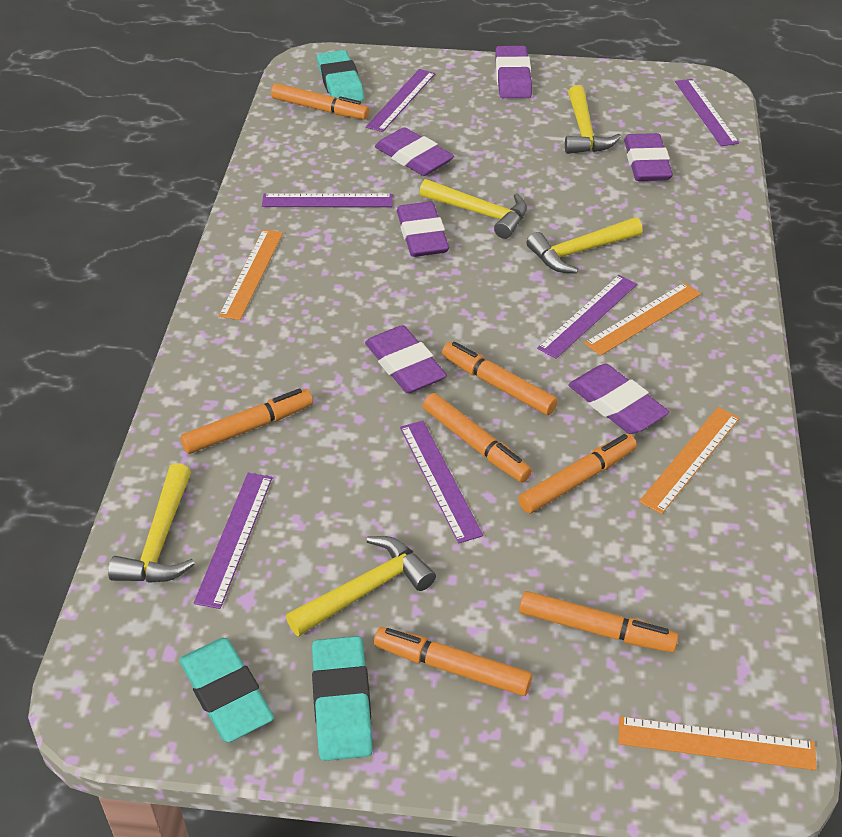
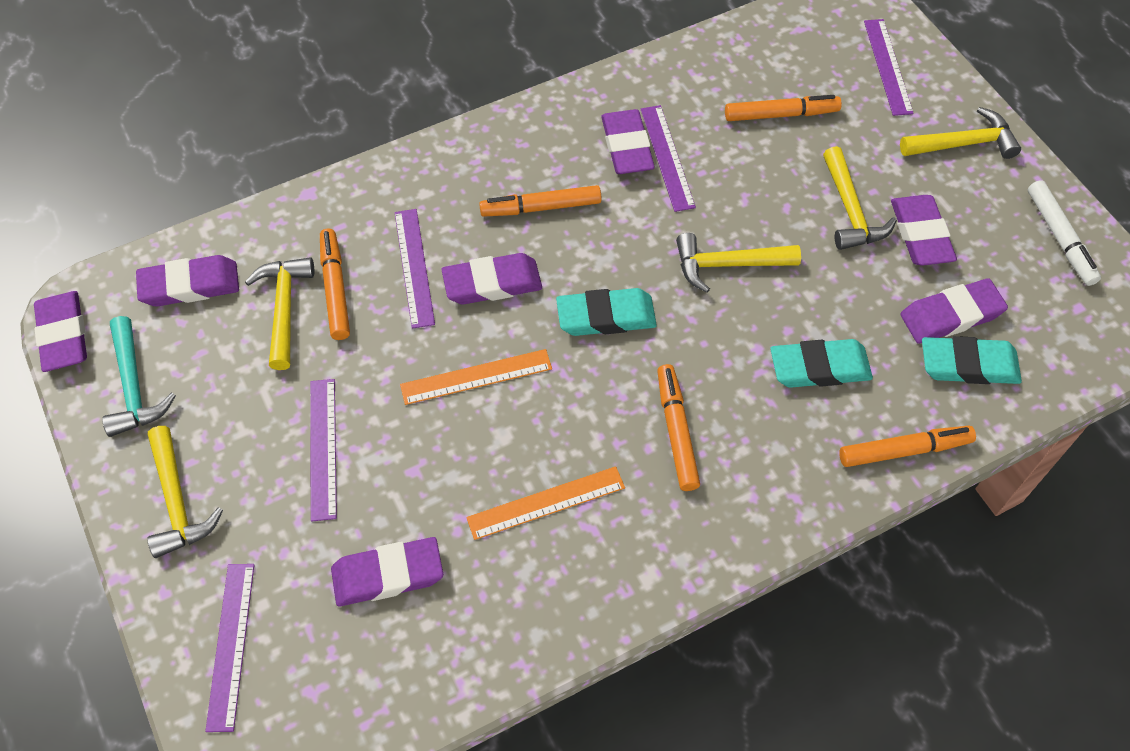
orange marker: 7 -> 5
orange ruler: 4 -> 2
purple eraser: 6 -> 7
purple ruler: 6 -> 5
turquoise hammer: 0 -> 1
white marker: 0 -> 1

